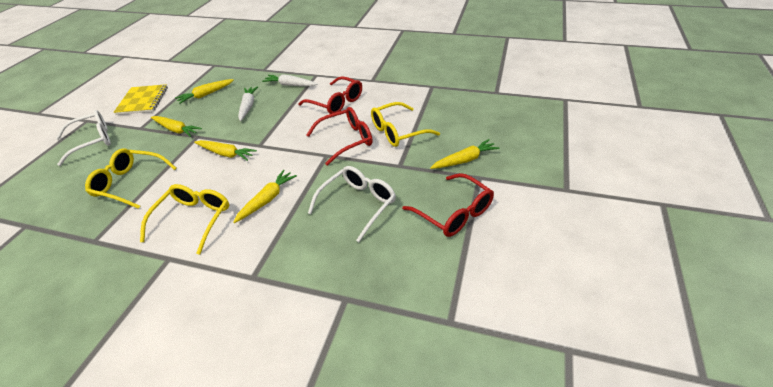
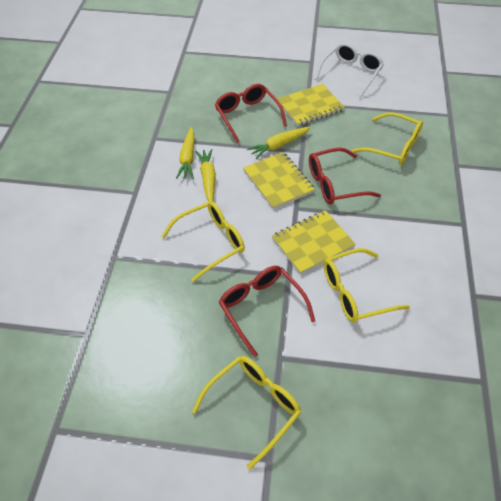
white carrot: 2 -> 0
white glasses: 2 -> 1
yellow carrot: 5 -> 3
yellow glasses: 3 -> 4
yellow notebook: 1 -> 3

